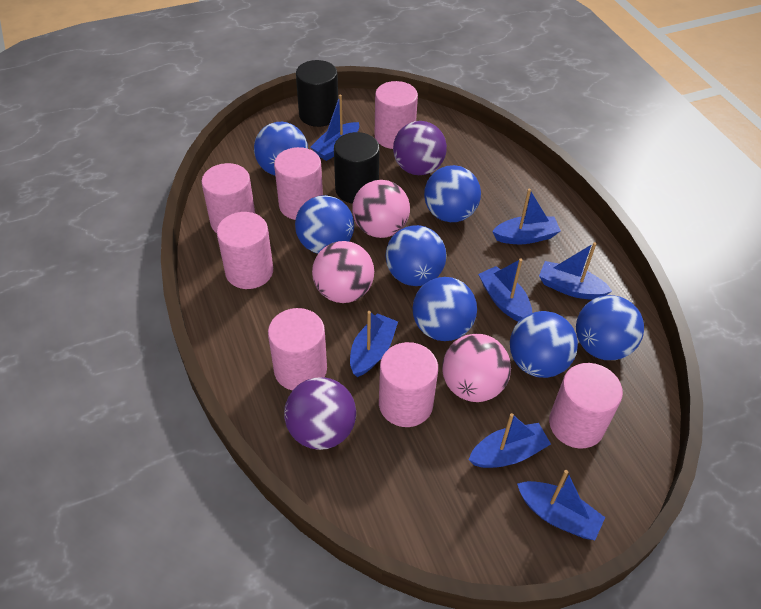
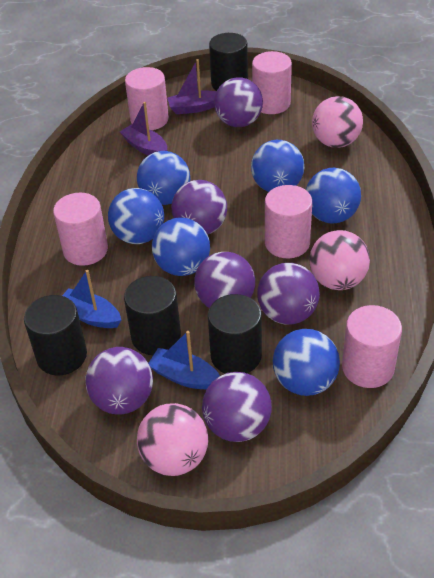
black cylinder: 2 -> 4
blue ball: 7 -> 6
blue boat: 7 -> 2
pink cylinder: 7 -> 5
purple ball: 2 -> 6
purple boat: 0 -> 2

